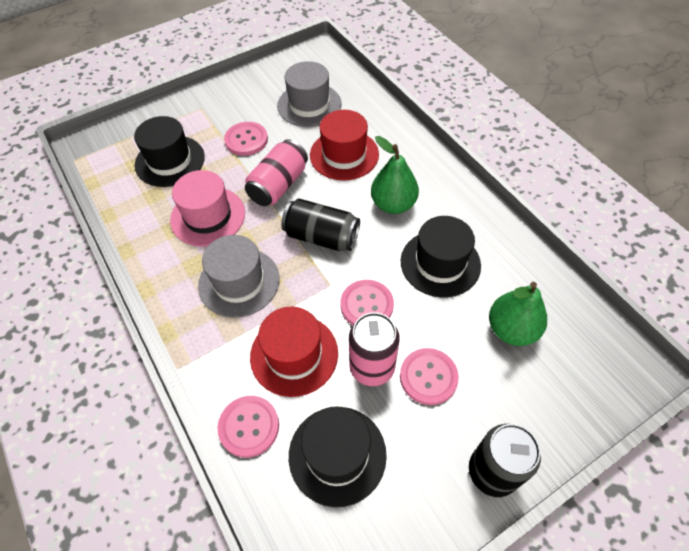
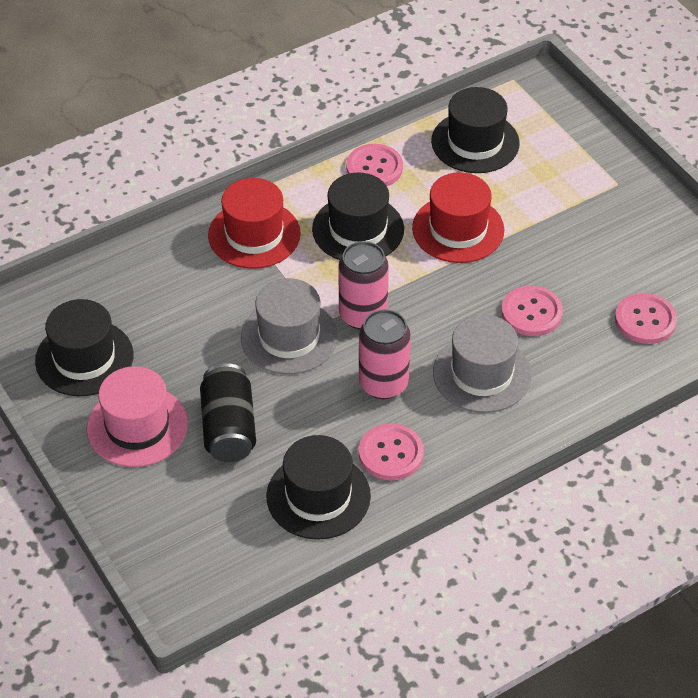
black can: 2 -> 1
black hat: 3 -> 4
green pear: 2 -> 0

